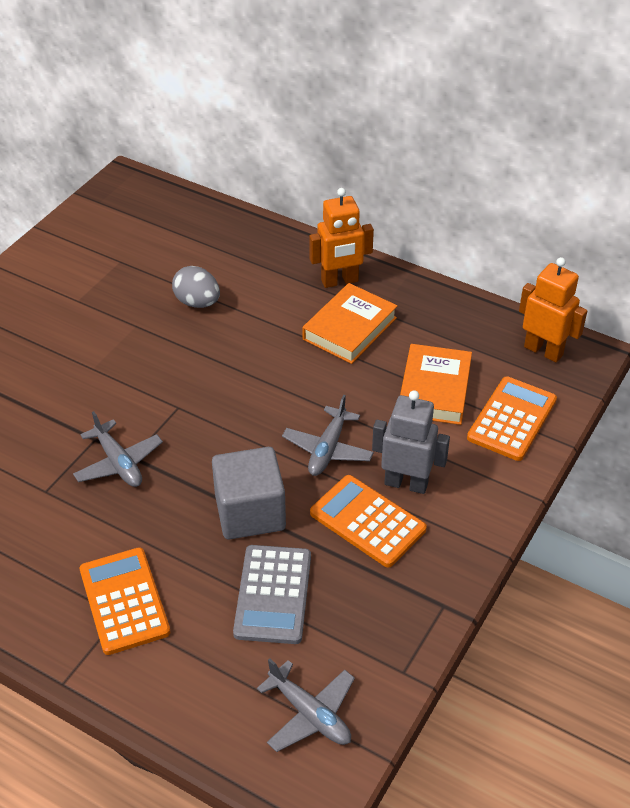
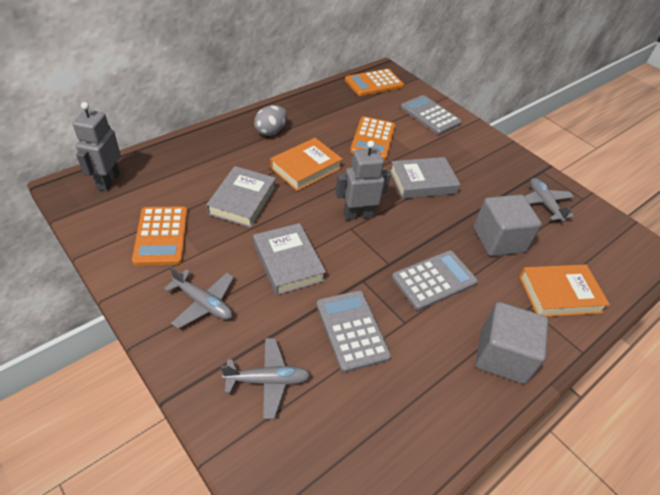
grey book: 0 -> 3
grey calculator: 1 -> 3
grey cube: 1 -> 2
grey robot: 1 -> 2
orange robot: 2 -> 0

